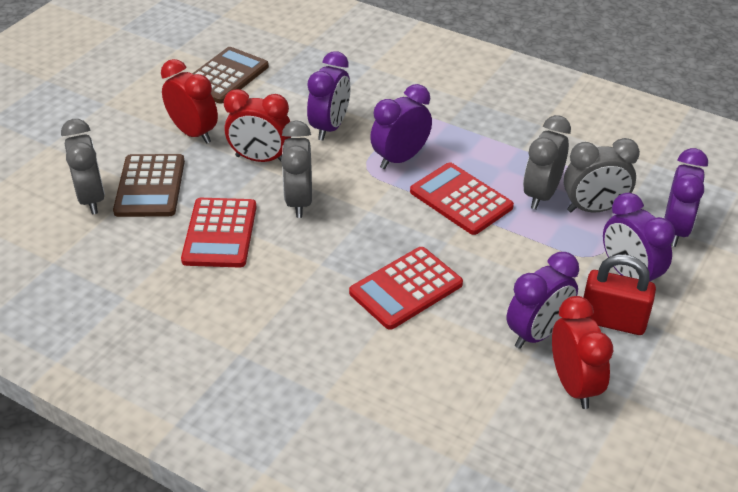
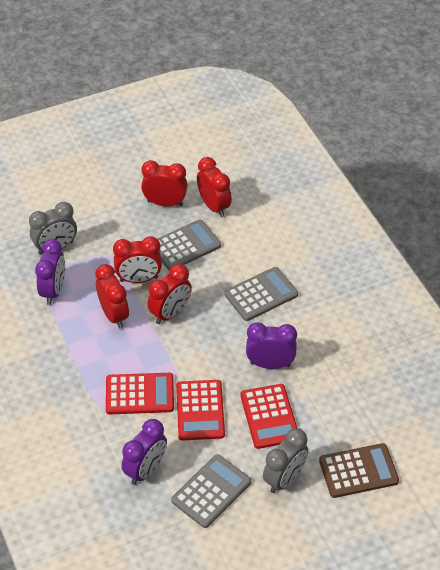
brown calculator: 2 -> 1
grey calculator: 0 -> 3
grey clock: 4 -> 2
purple clock: 5 -> 3
red clock: 3 -> 5
red padlock: 1 -> 0

